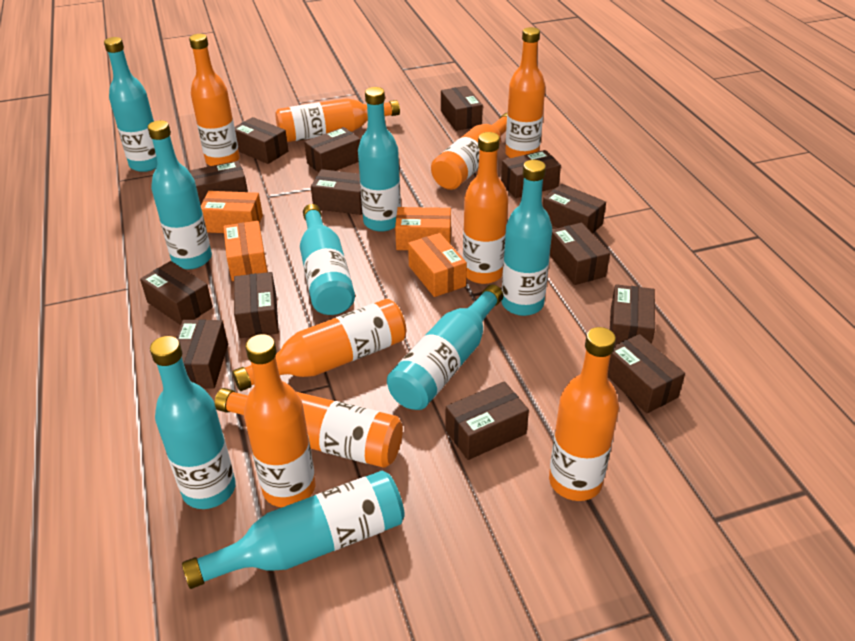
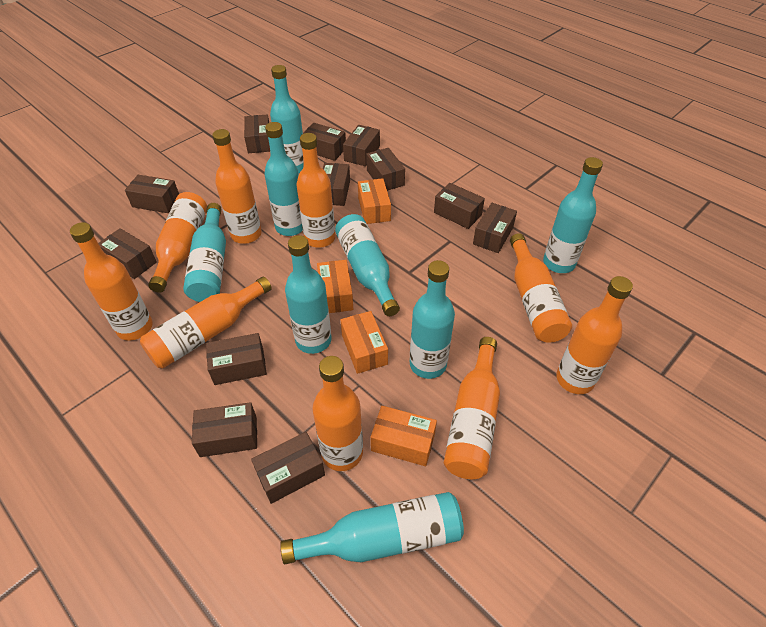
brown box: 14 -> 12

